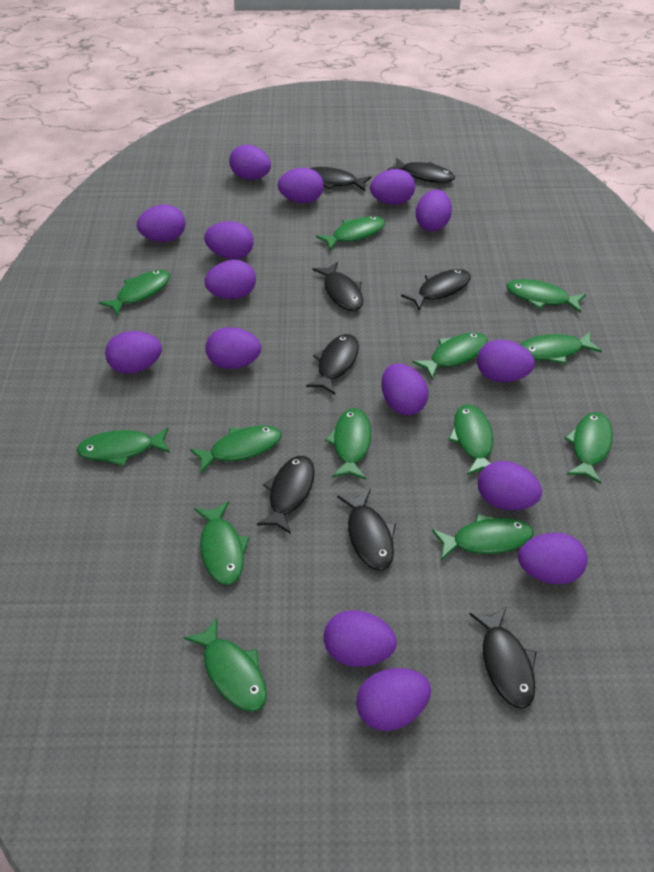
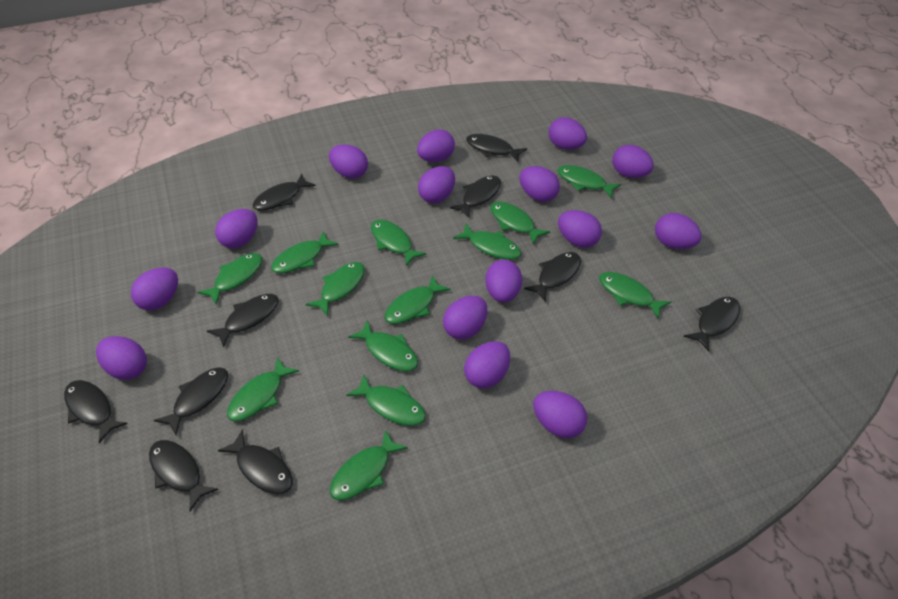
black fish: 8 -> 10

